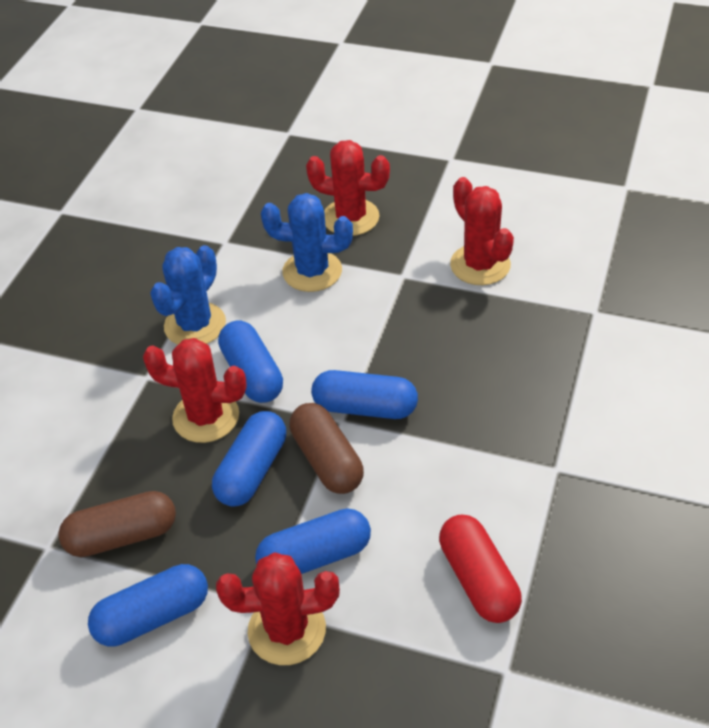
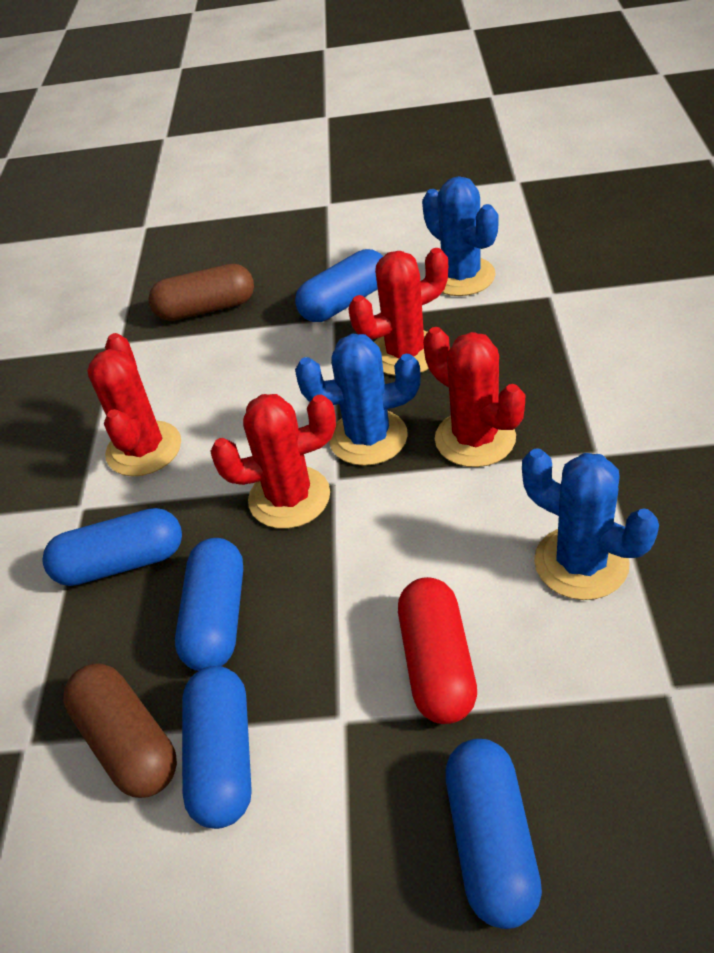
blue cactus: 2 -> 3

